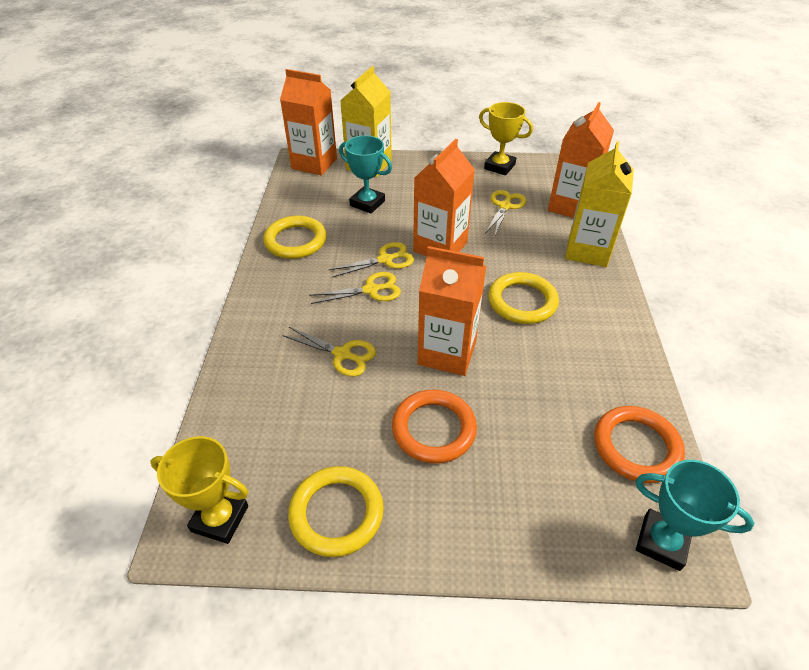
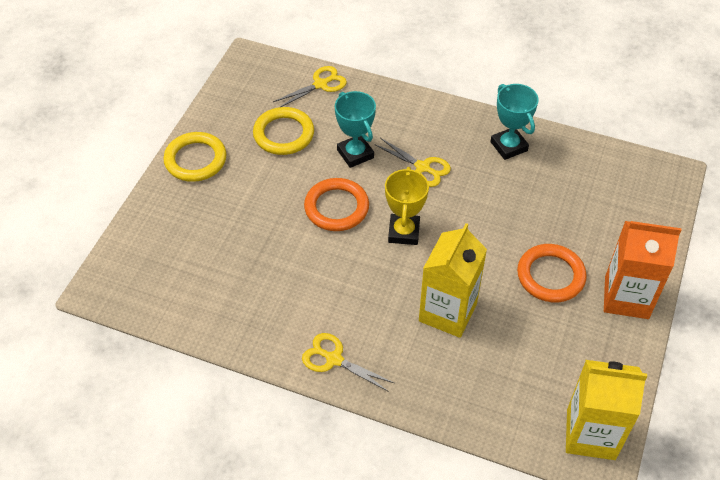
orange carton: 4 -> 1
yellow ring: 3 -> 2
yellow scissors: 4 -> 3
yellow trophy: 2 -> 1

